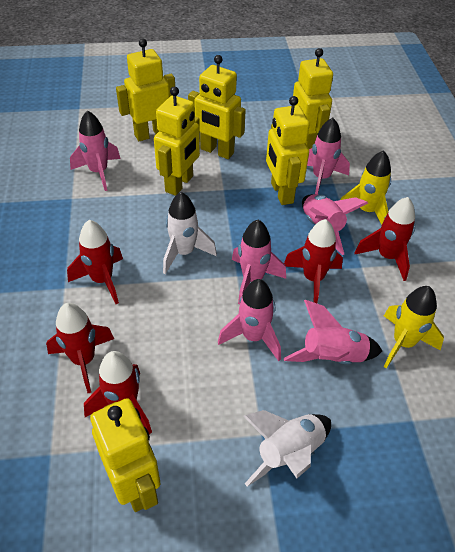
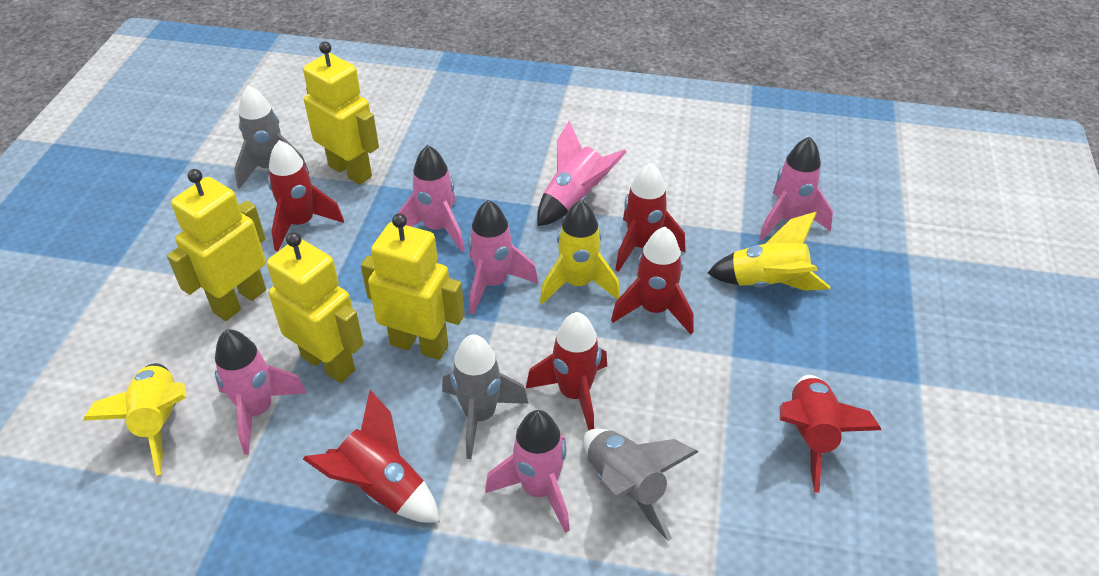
grey rocket: 0 -> 3
red rocket: 5 -> 6
white rocket: 2 -> 0
yellow robot: 6 -> 4
yellow rocket: 2 -> 3

